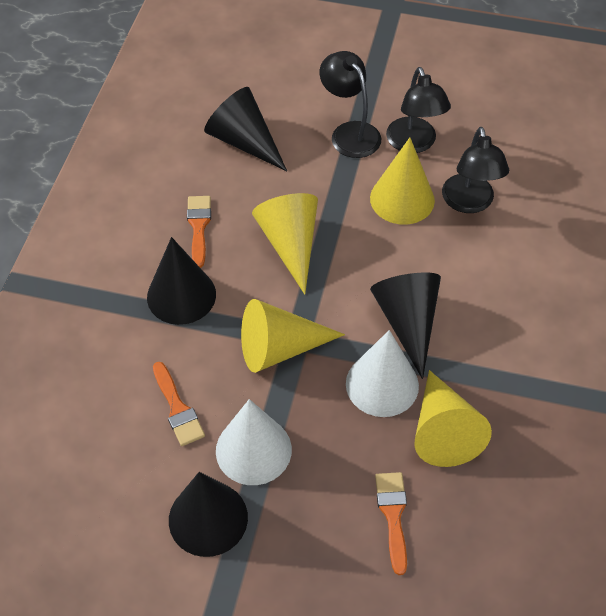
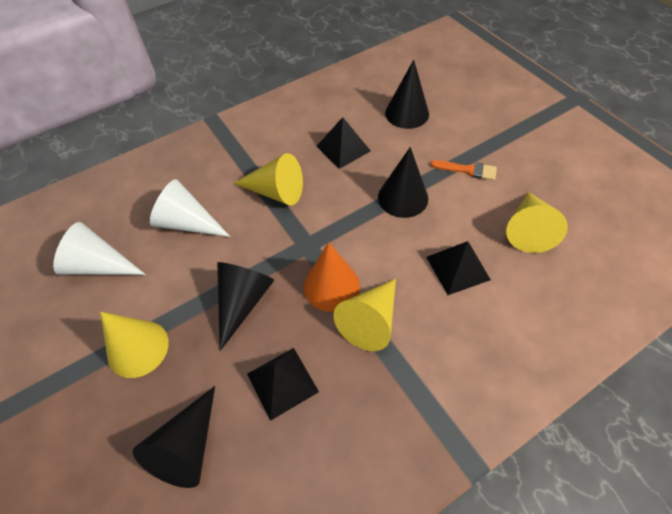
black lamp: 3 -> 0
black pyramid: 0 -> 3
orange brush: 3 -> 1
orange cone: 0 -> 1

